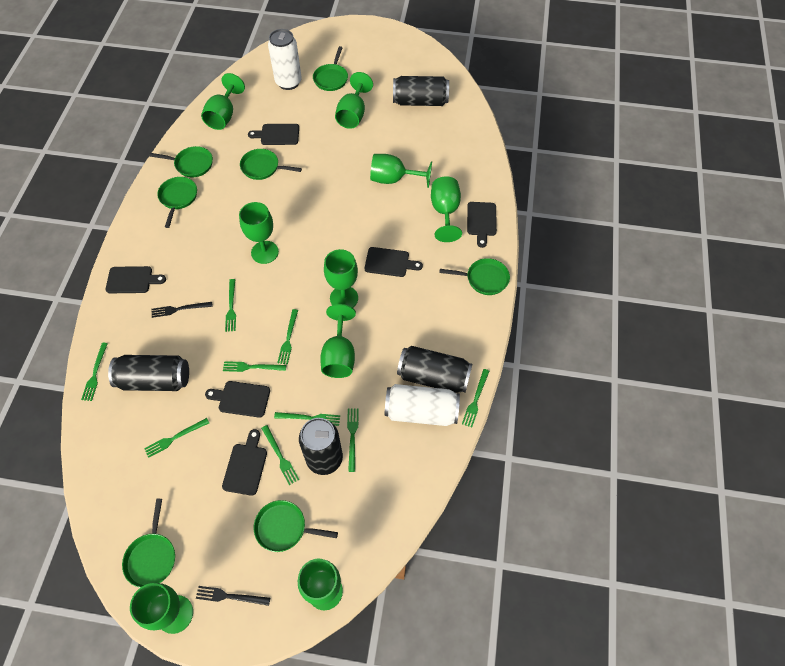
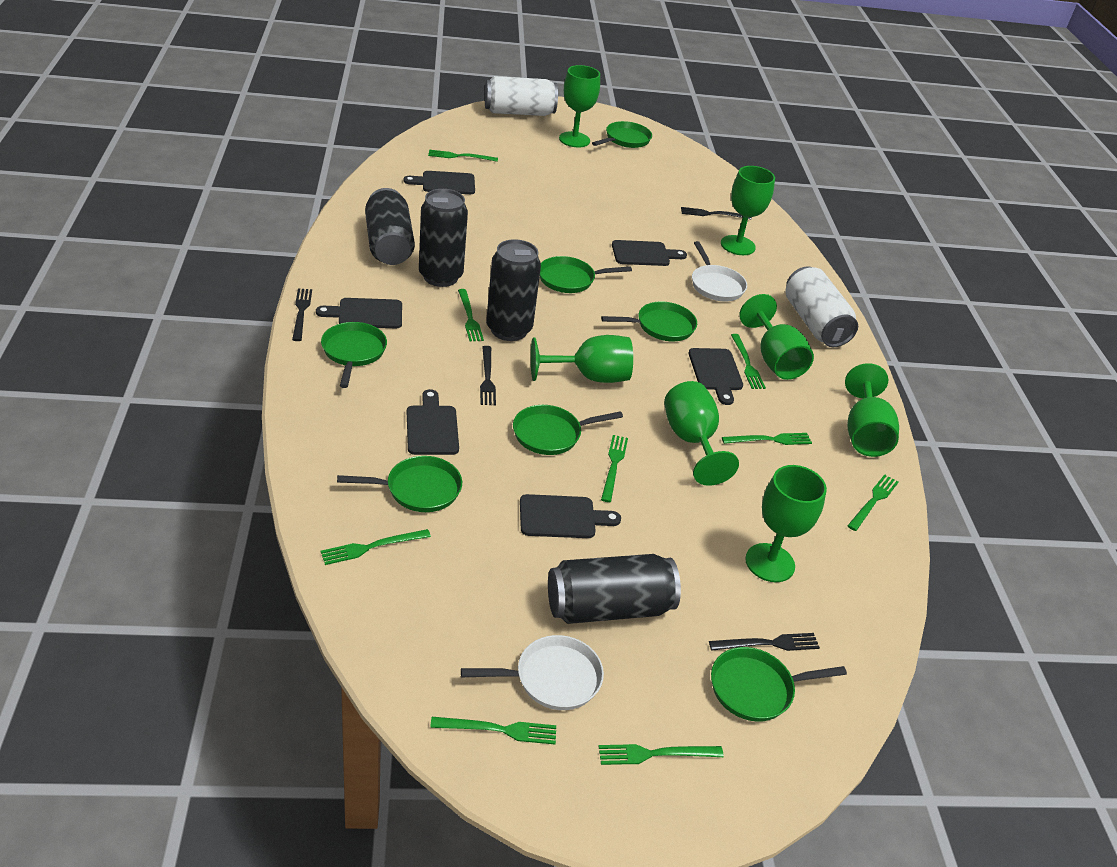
black fork: 2 -> 4
green goblet: 9 -> 7
white pan: 0 -> 2

